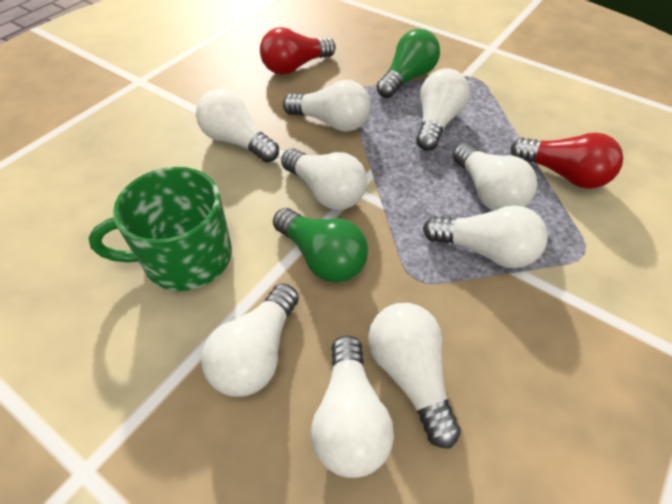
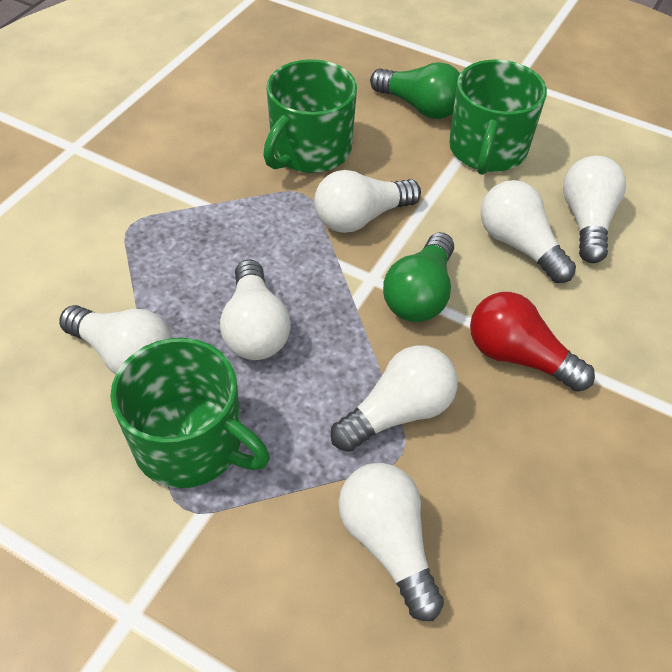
green mug: 1 -> 3
red light bulb: 2 -> 1
white light bulb: 9 -> 7

